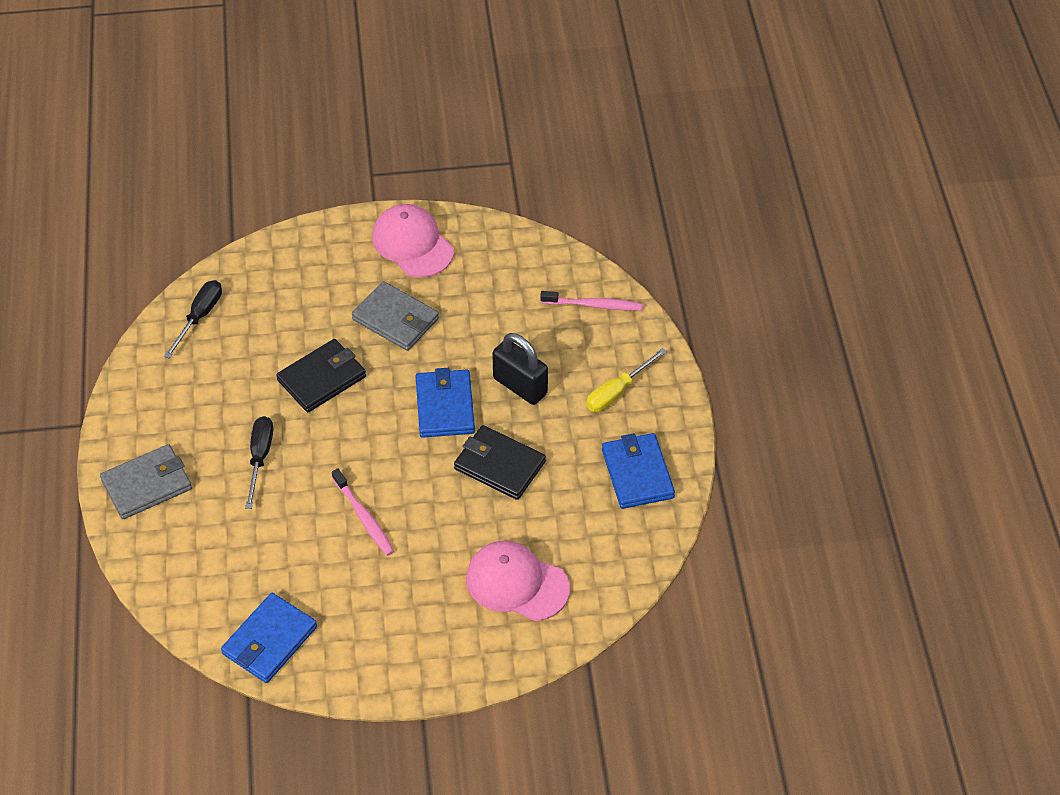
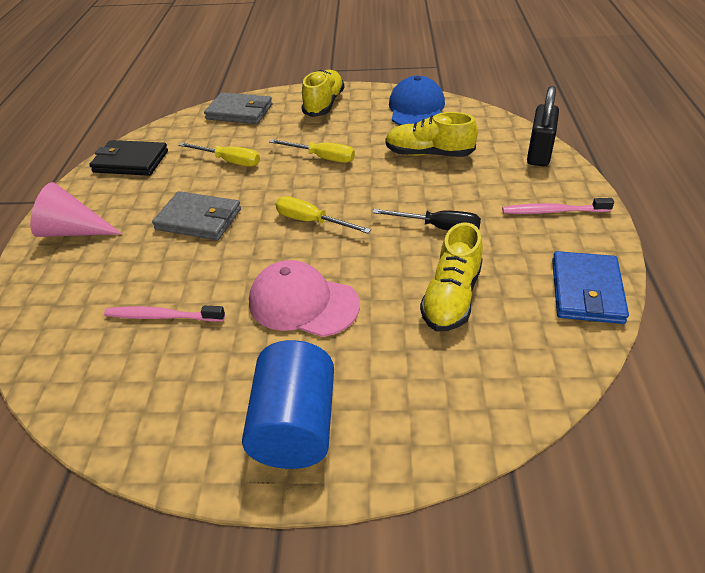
black screwdriver: 2 -> 1
black wallet: 2 -> 1
blue cap: 0 -> 1
blue cylinder: 0 -> 1
blue wallet: 3 -> 1
pink cap: 2 -> 1
pink cone: 0 -> 1
yellow screwdriver: 1 -> 3
yellow shoe: 0 -> 3

